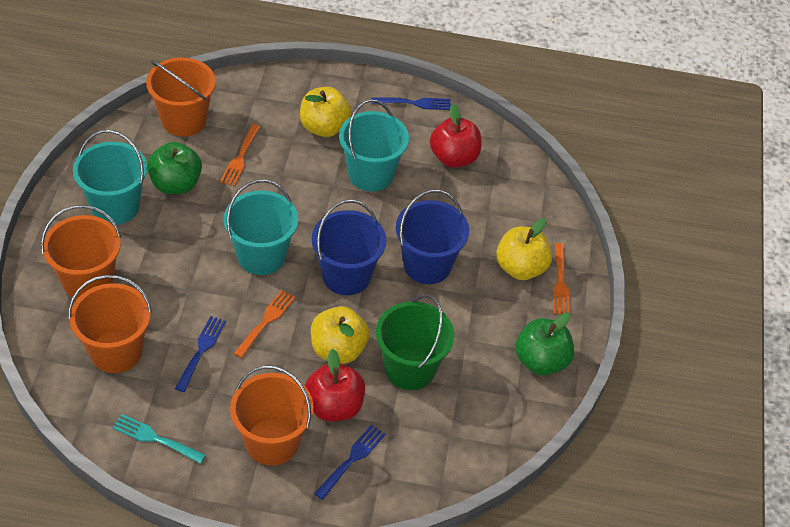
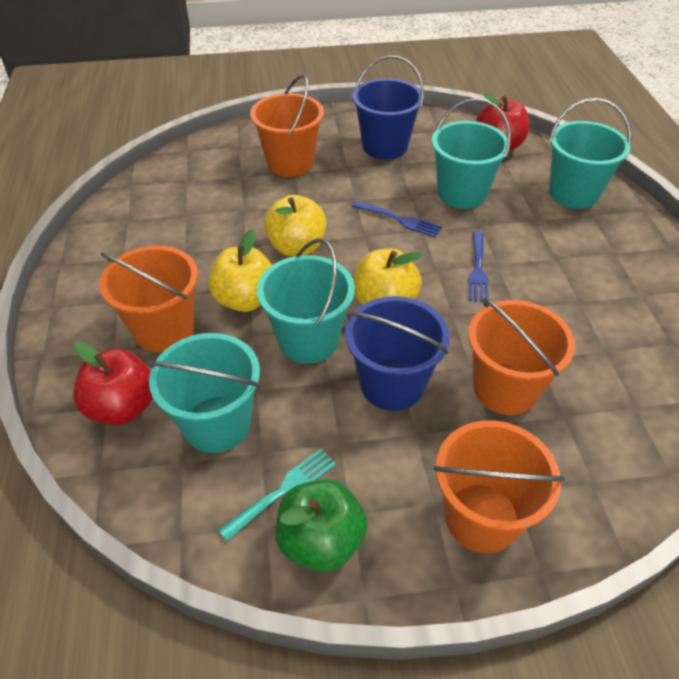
blue fork: 3 -> 2
green apple: 2 -> 1
green bucket: 1 -> 0
orange fork: 3 -> 0
turquoise bucket: 3 -> 4

